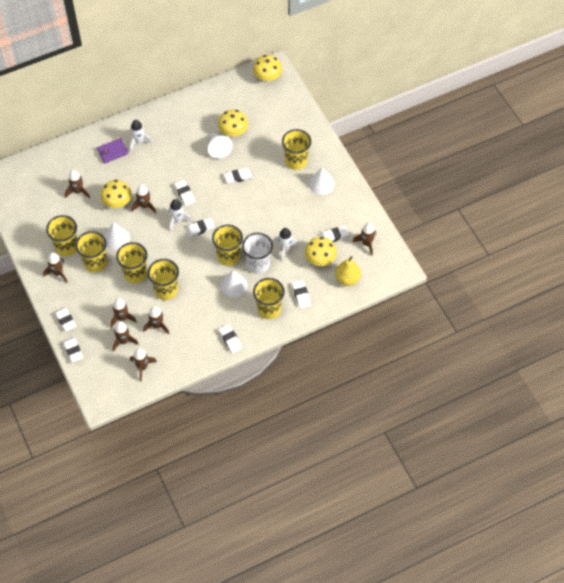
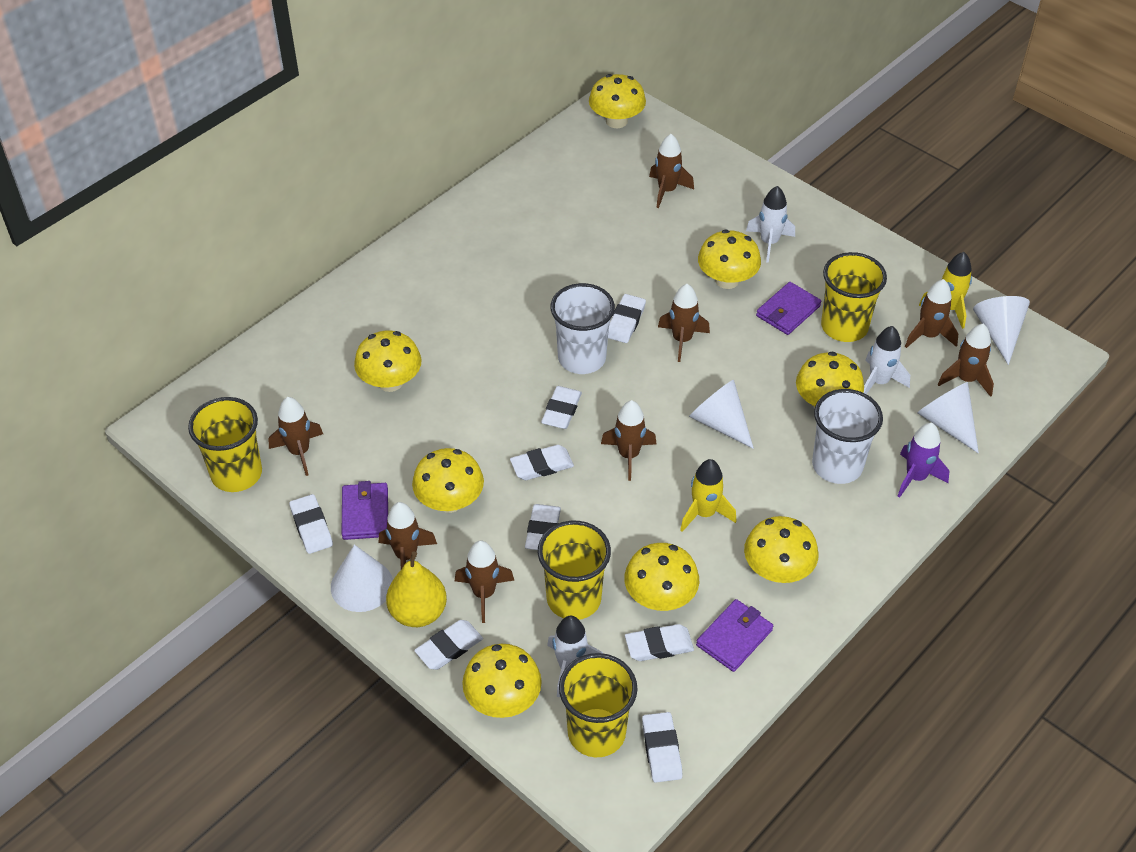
purple rocket: 0 -> 1
purple wallet: 1 -> 3
white cup: 1 -> 2
yellow cup: 7 -> 4
yellow mushroom: 4 -> 8
yellow rocket: 0 -> 2

